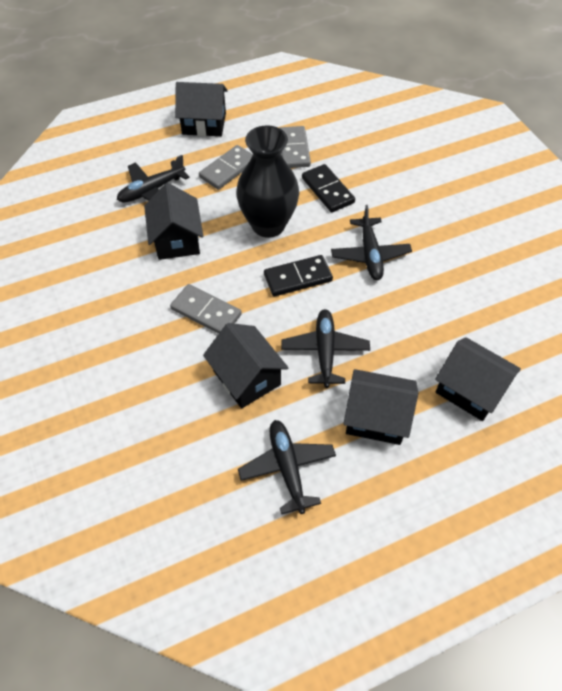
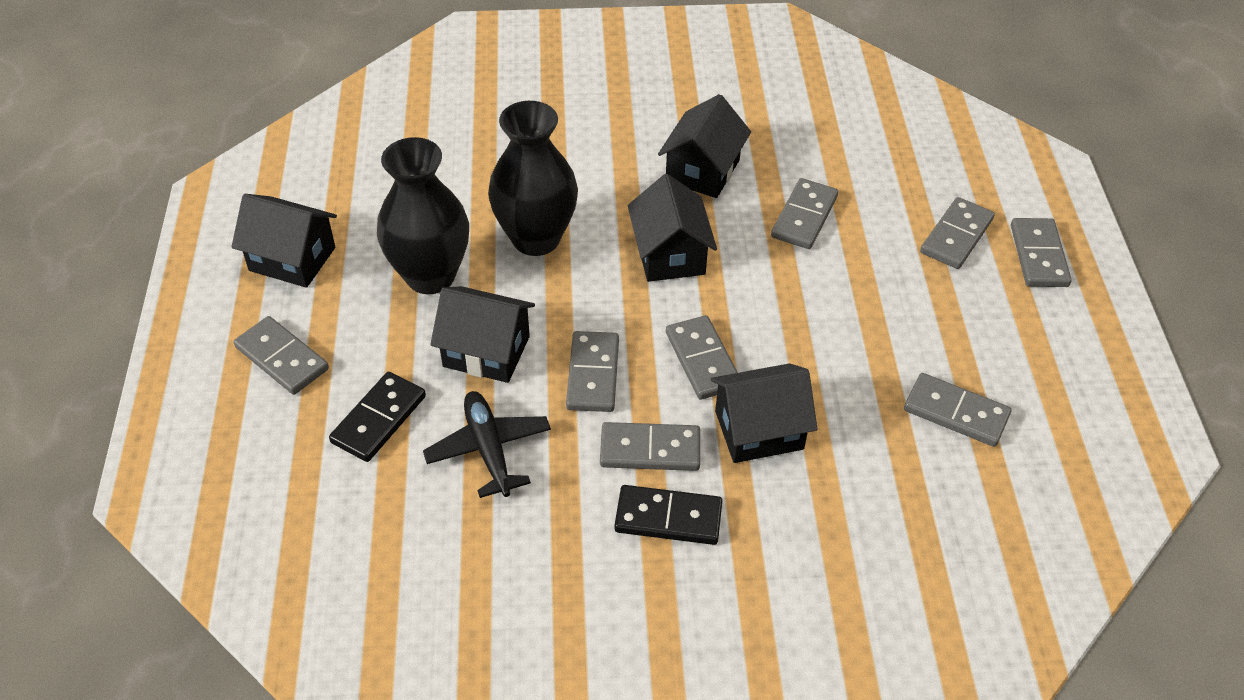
black plane: 4 -> 1
black vase: 1 -> 2
grey domino: 3 -> 8

